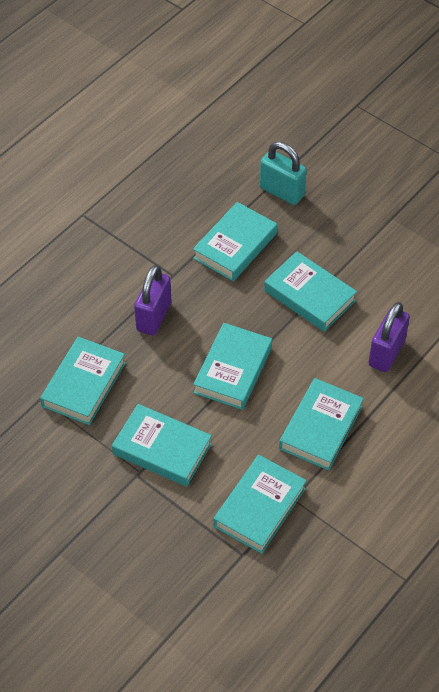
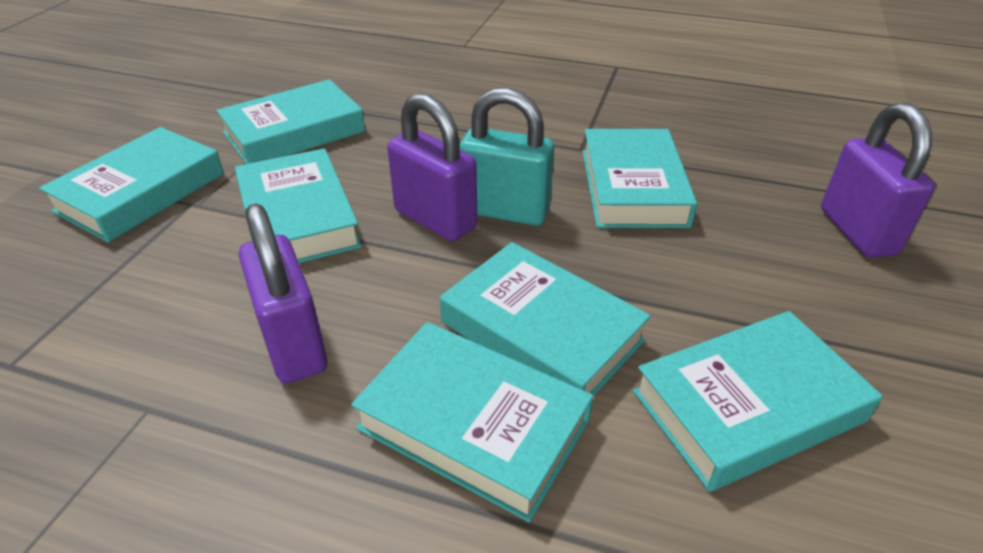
purple padlock: 2 -> 3

